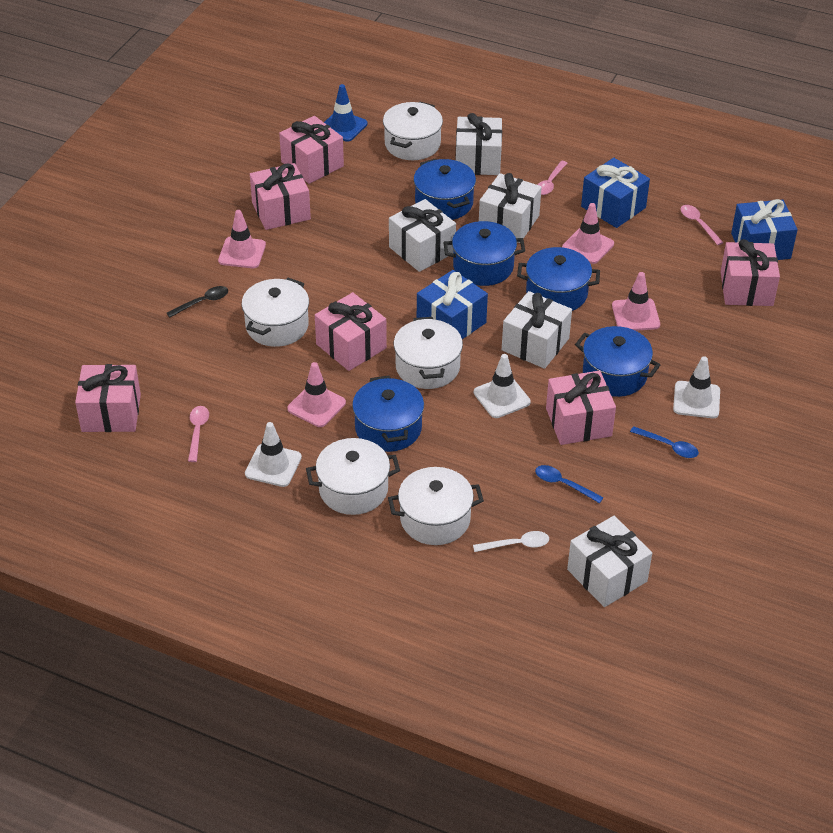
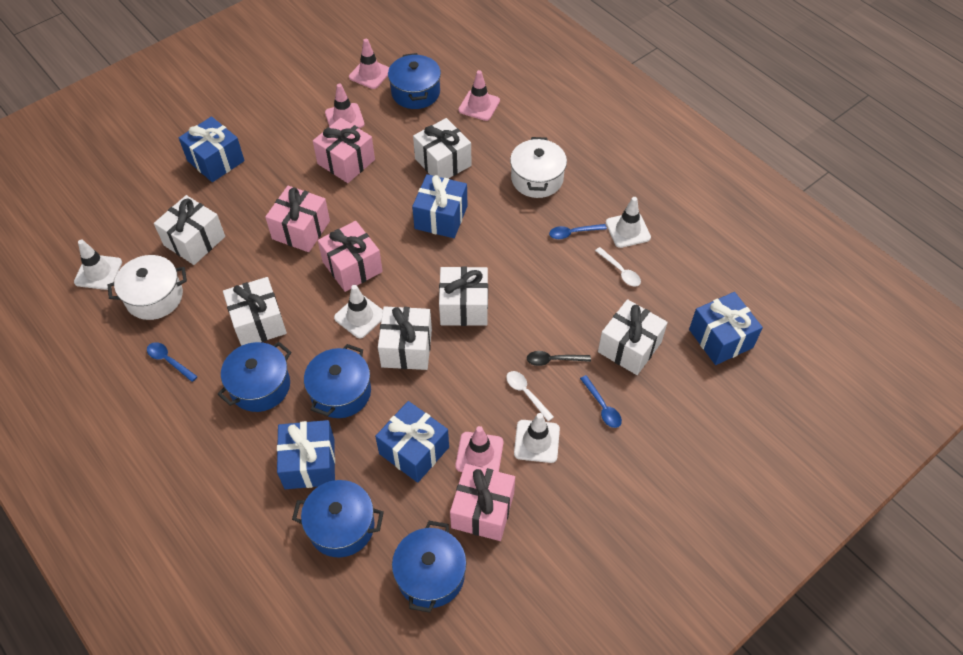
blue gift: 3 -> 5
blue spoon: 2 -> 3
blue traffic cone: 1 -> 0
pink gift: 6 -> 4
pink spoon: 3 -> 0
white gift: 5 -> 6
white pot: 5 -> 2
white spoon: 1 -> 2
white traffic cone: 3 -> 4

